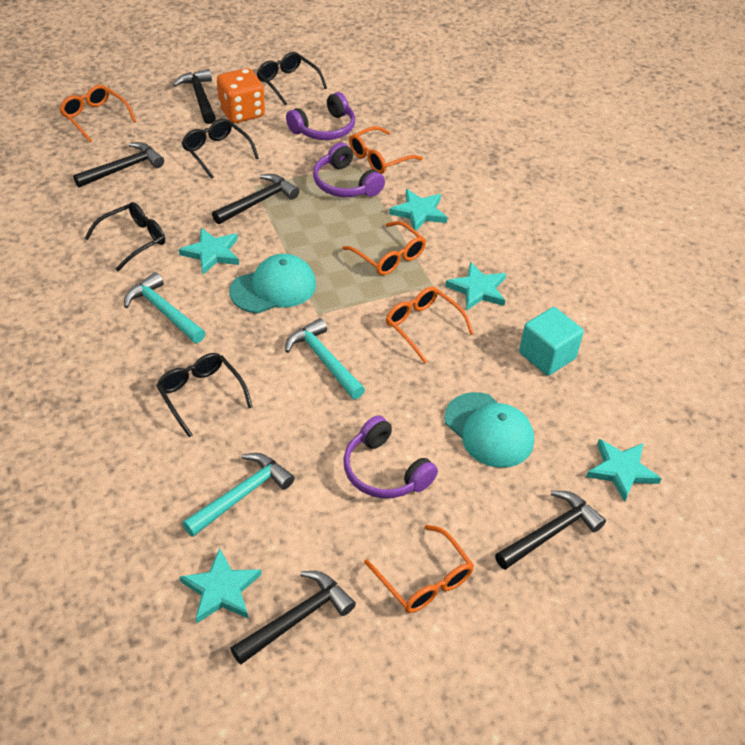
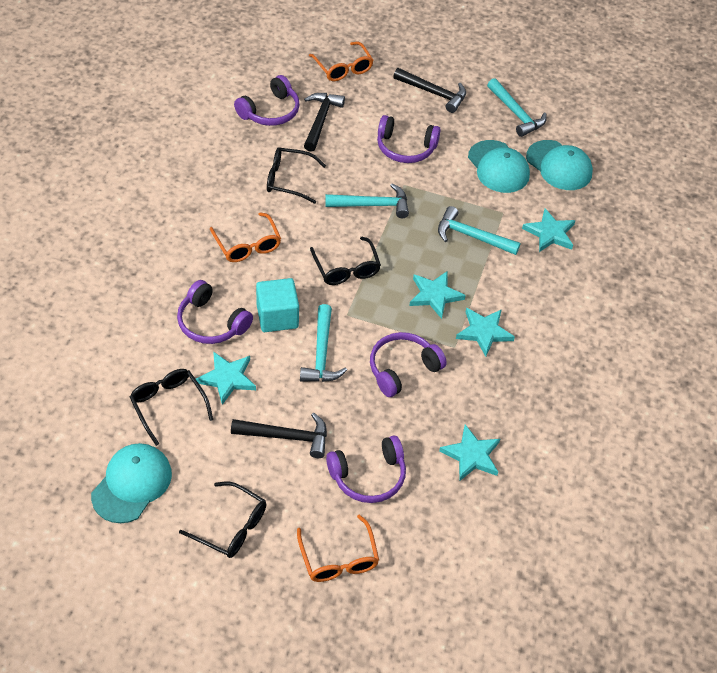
black hammer: 5 -> 3
orange dice: 1 -> 0
orange glasses: 5 -> 3
purple headphones: 3 -> 5
turquoise cap: 2 -> 3
turquoise hammer: 3 -> 4

